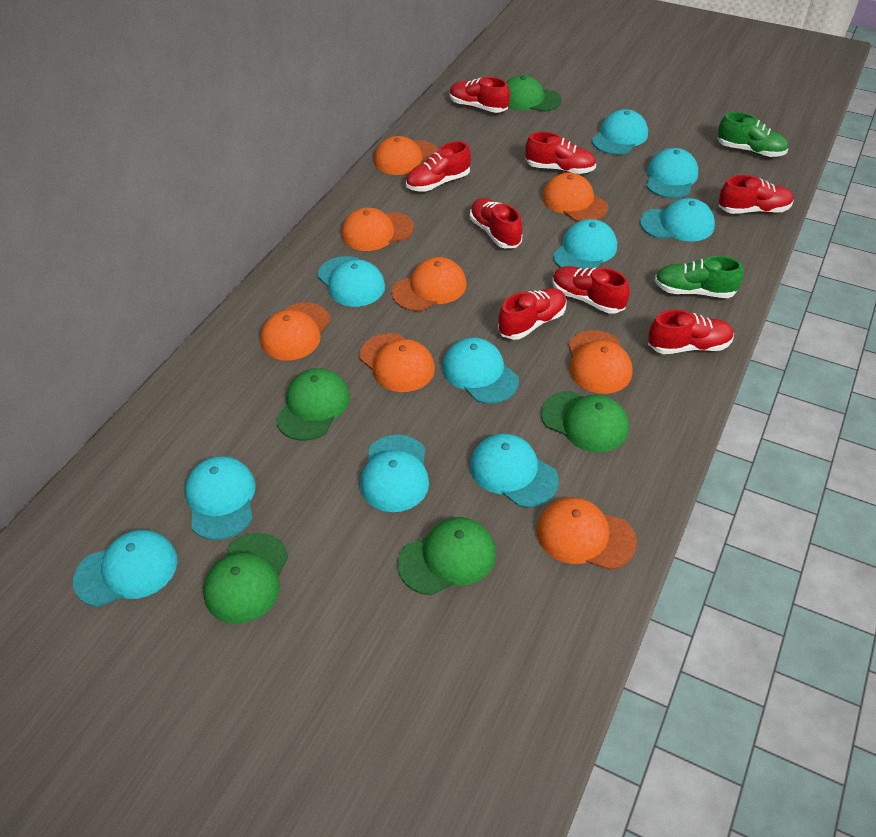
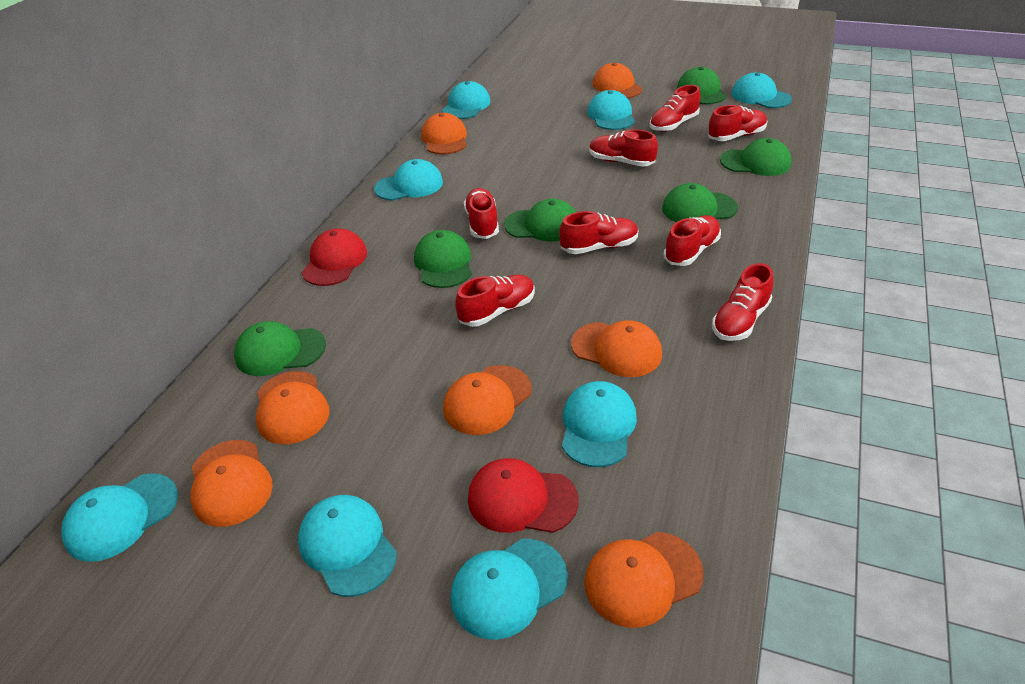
green cap: 5 -> 6
green shoe: 2 -> 0
orange cap: 8 -> 7
red cap: 0 -> 2
turquoise cap: 10 -> 8

